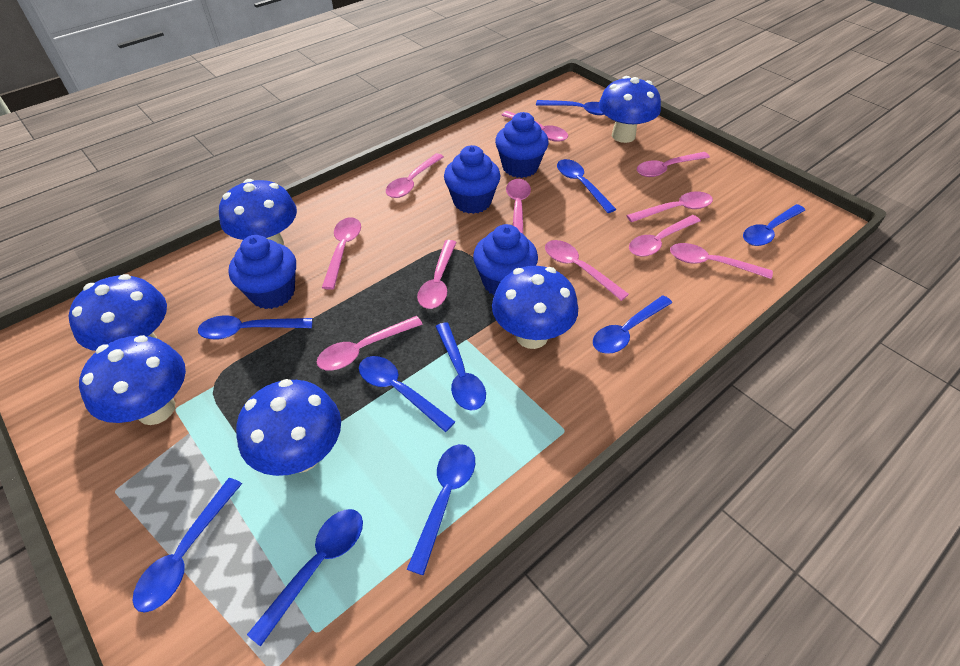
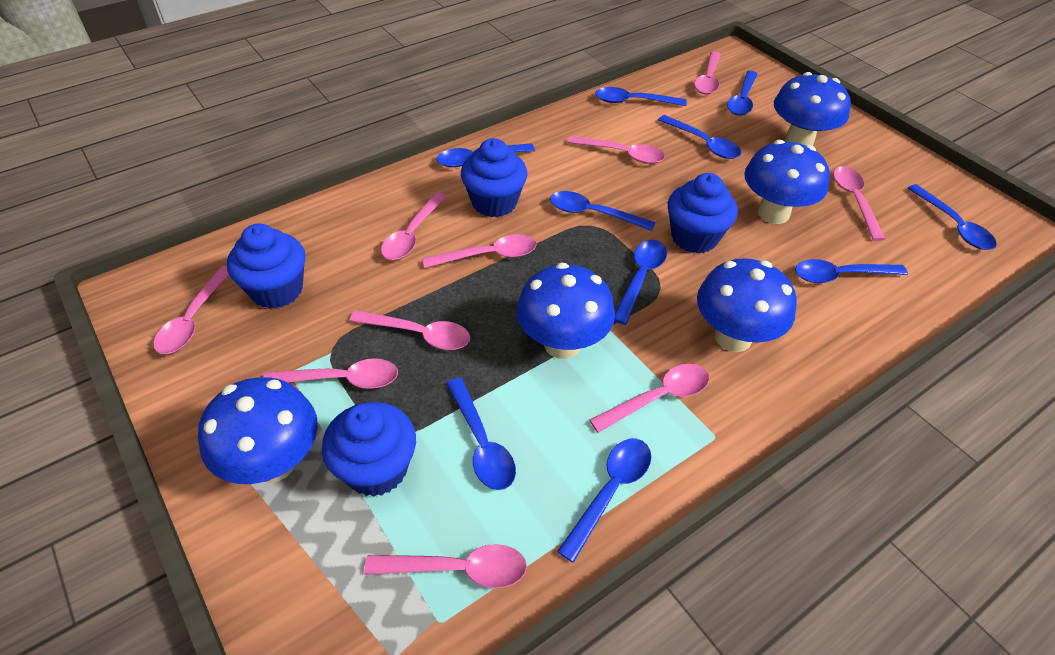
blue mushroom: 6 -> 5
pink spoon: 11 -> 10

